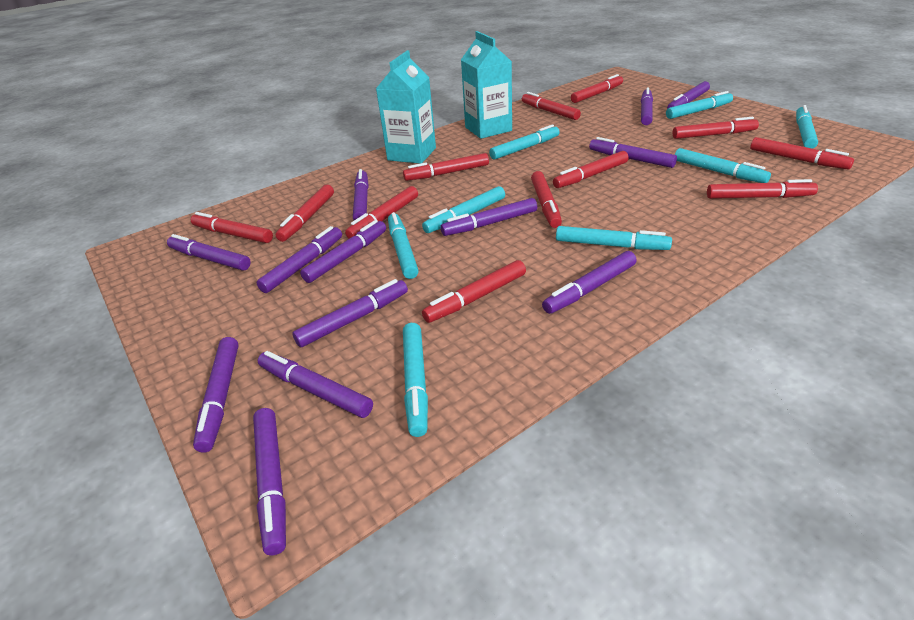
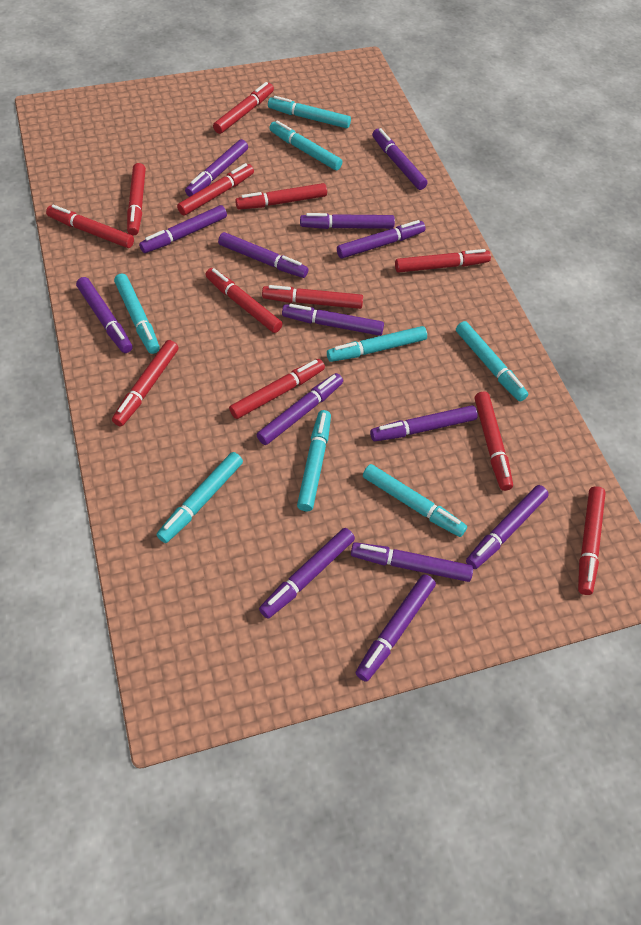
purple marker: 13 -> 14
turquoise carton: 2 -> 0

